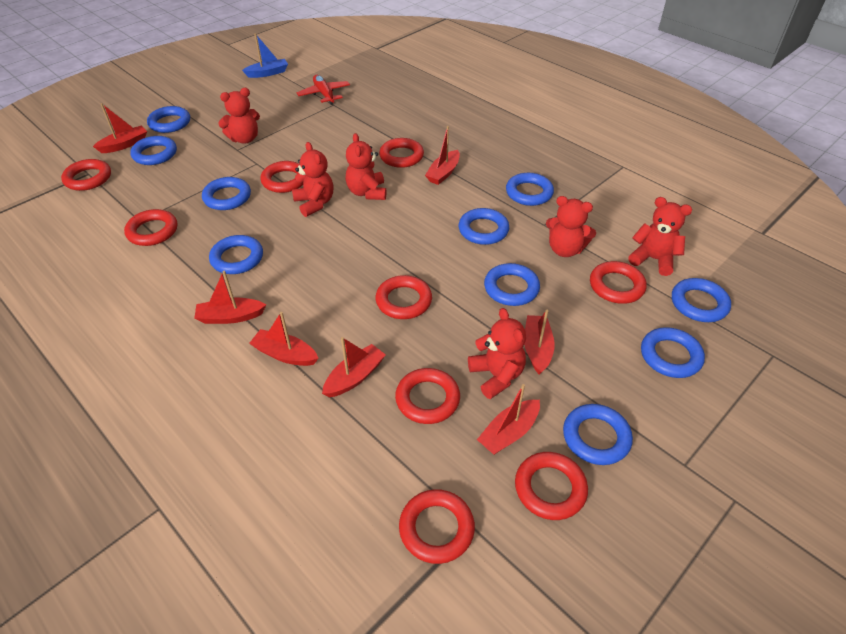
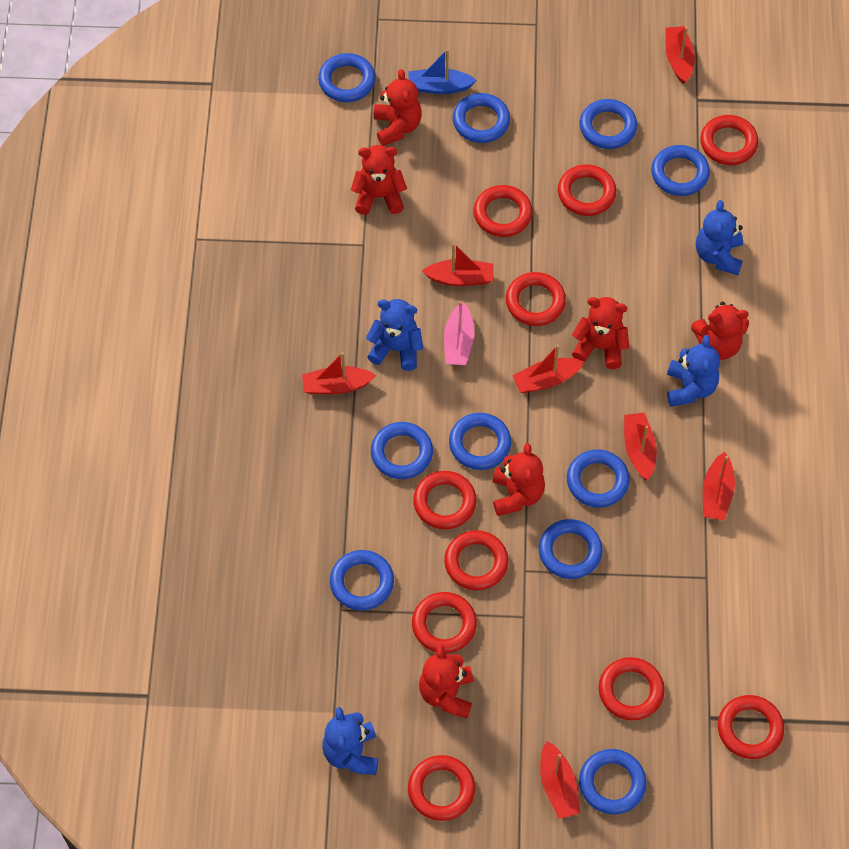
blue teddy bear: 0 -> 4
pink boat: 0 -> 1
red plane: 1 -> 0
red ring: 9 -> 10

